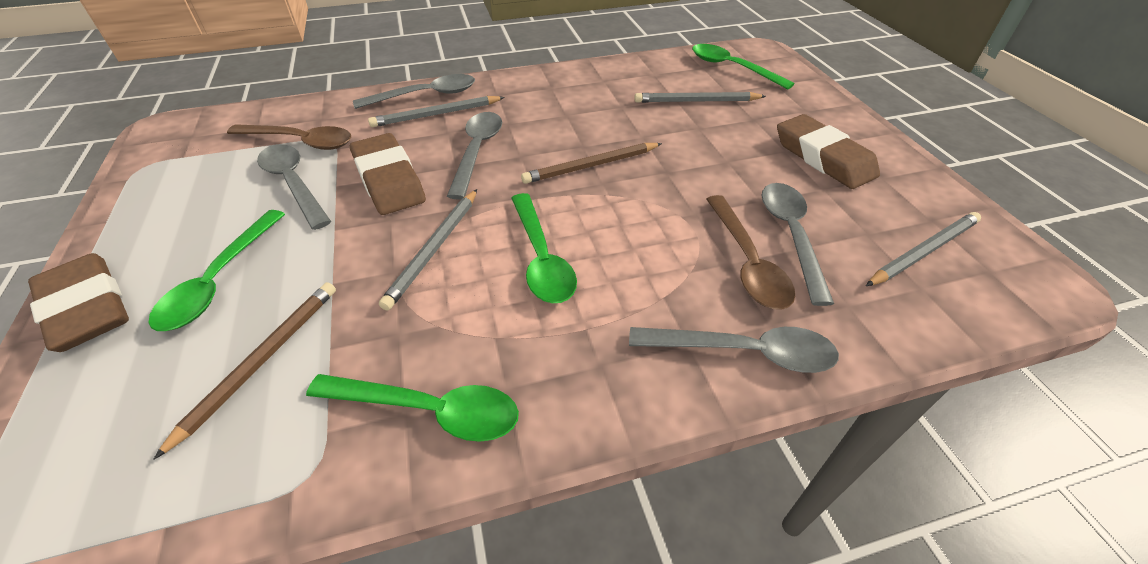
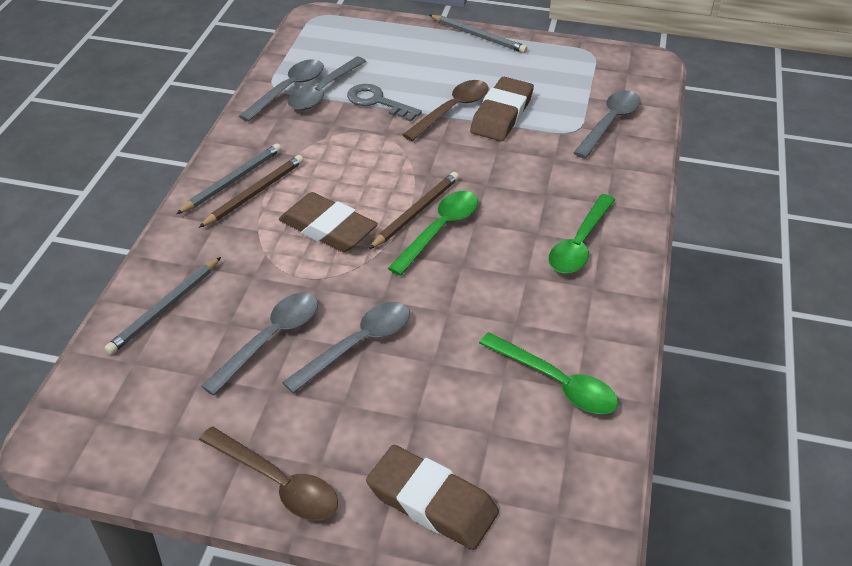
green spoon: 4 -> 3
grey key: 0 -> 1
grey pencil: 4 -> 3

